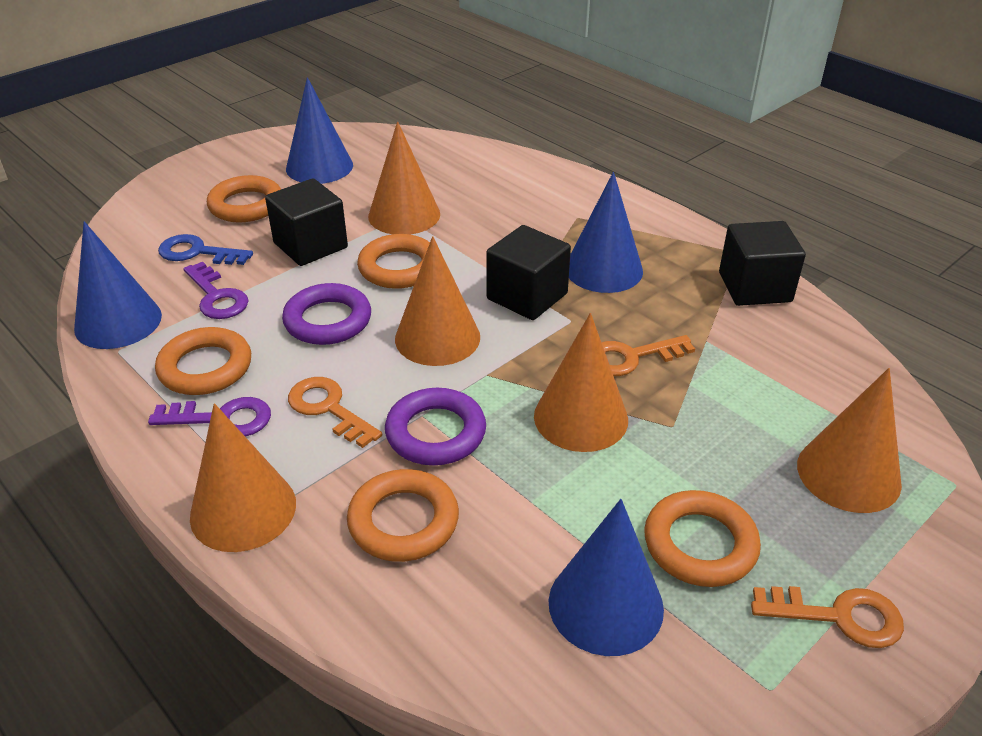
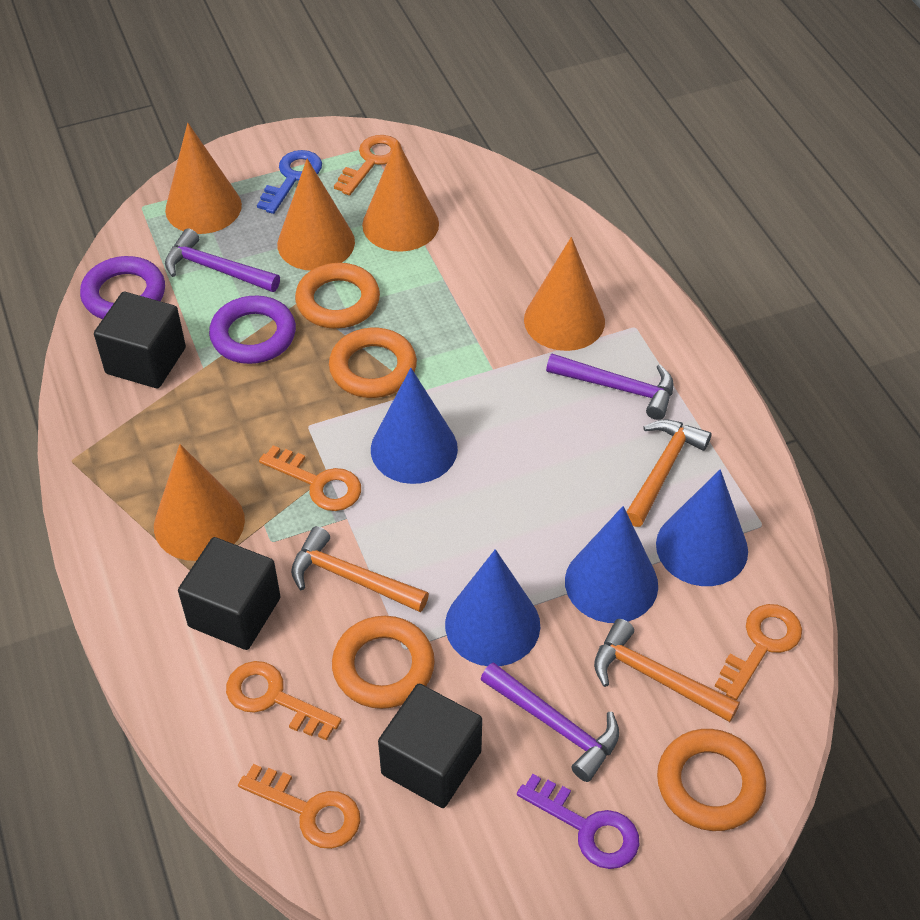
orange hammer: 0 -> 3
orange key: 3 -> 5
orange ring: 5 -> 4
purple hammer: 0 -> 3
purple key: 2 -> 1

